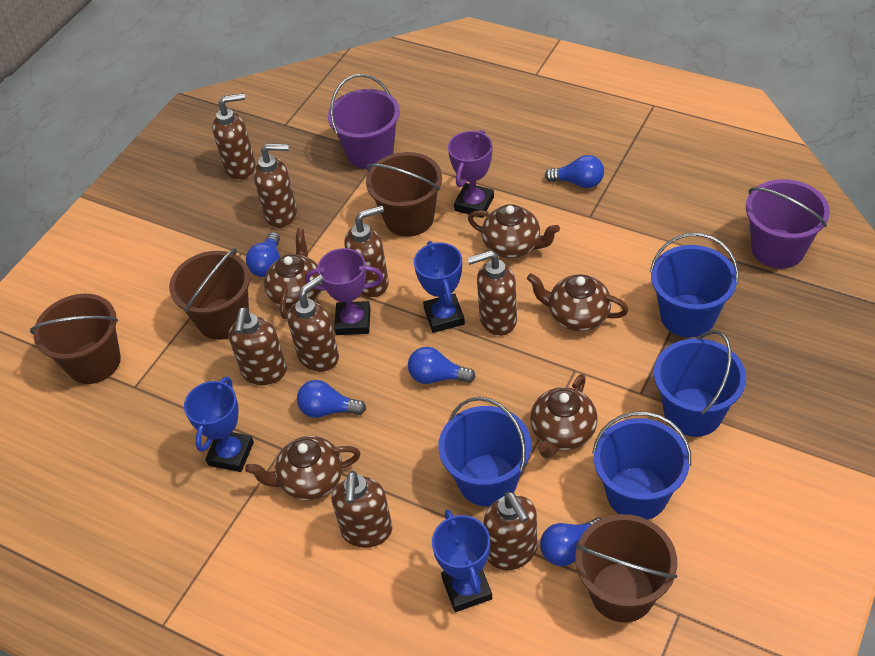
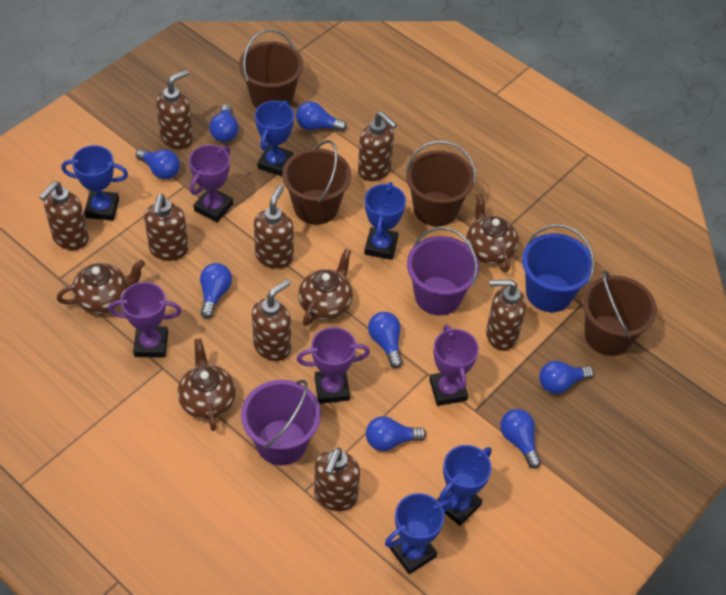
blue bucket: 4 -> 1
blue light bulb: 5 -> 8
blue trophy: 3 -> 5
brown teapot: 5 -> 4
purple trophy: 2 -> 4

